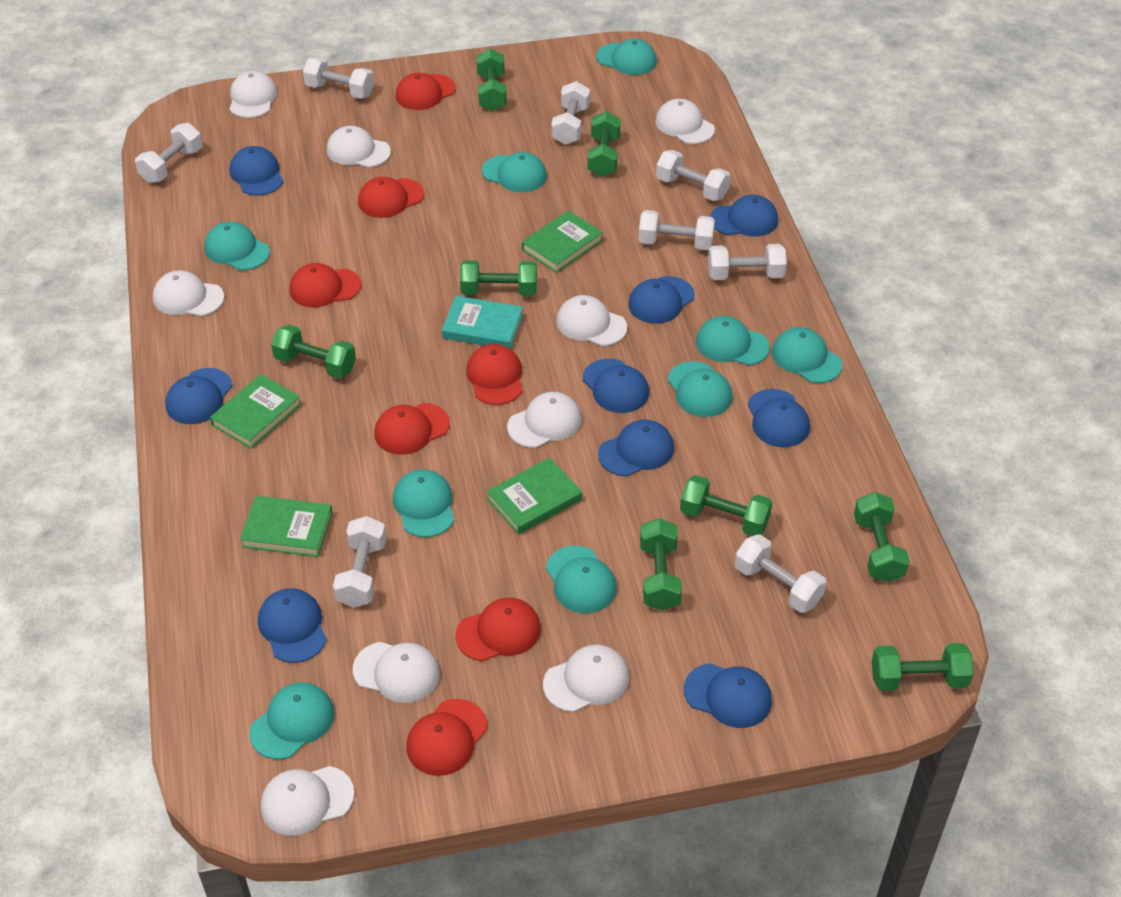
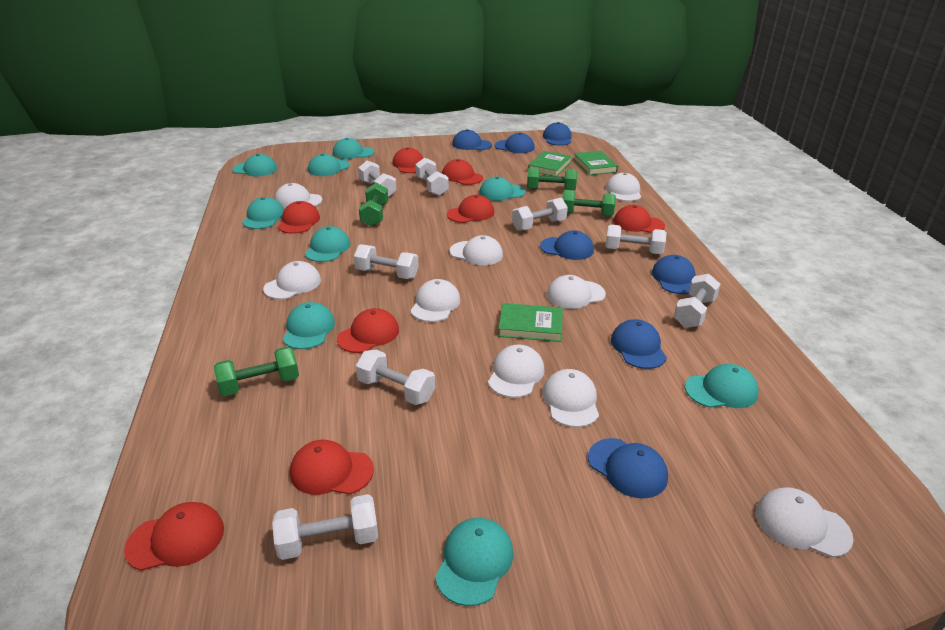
blue cap: 9 -> 7
green book: 4 -> 3
green dumbbell: 8 -> 4
red cap: 7 -> 8
turquoise book: 1 -> 0

